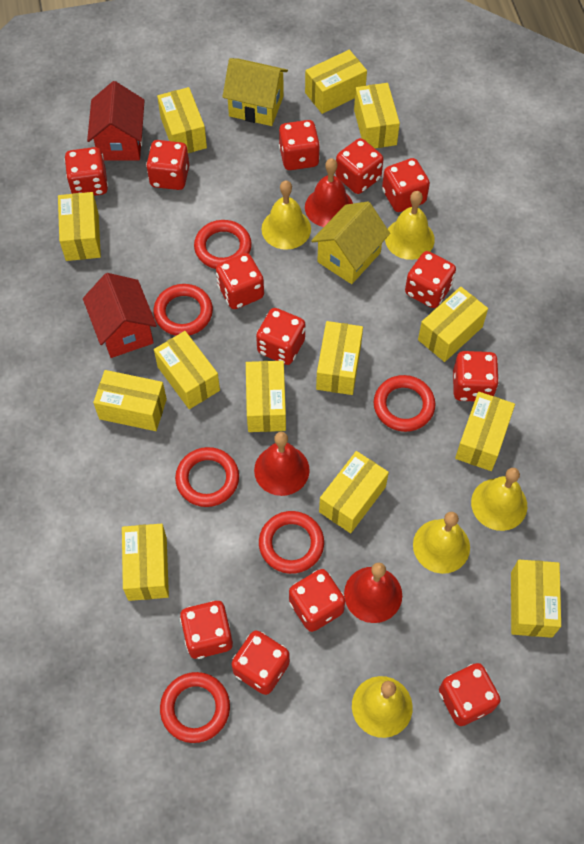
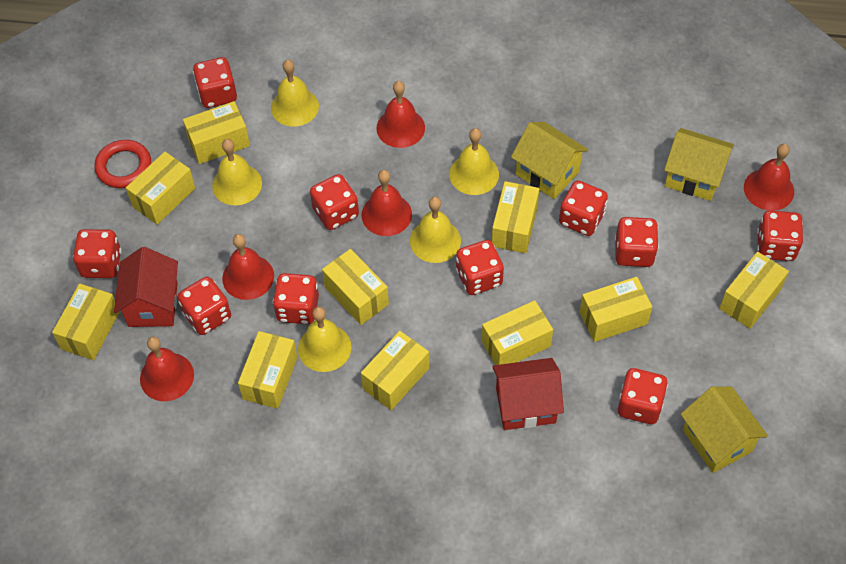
red bell: 3 -> 5
red dice: 13 -> 10
red ring: 6 -> 1
yellow box: 13 -> 10
yellow house: 2 -> 3

